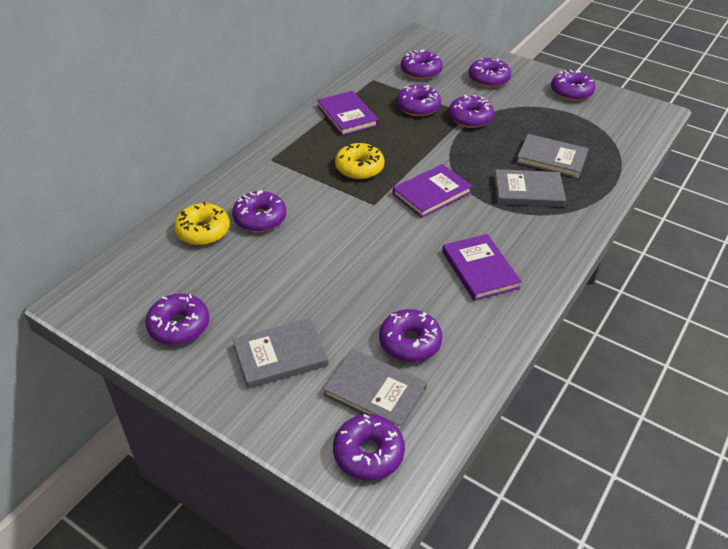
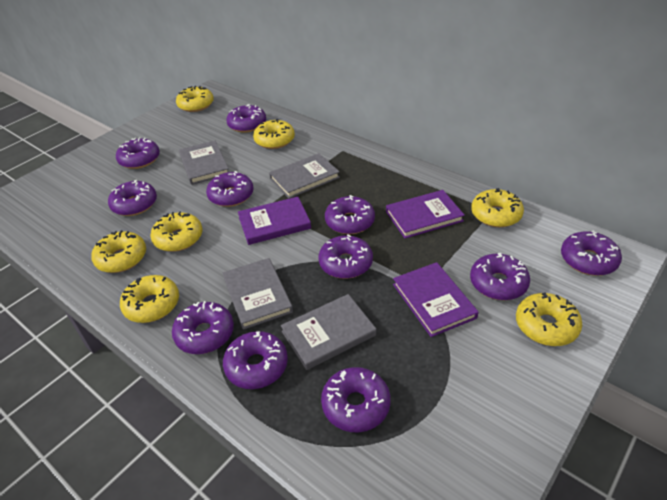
purple donut: 9 -> 11
yellow donut: 2 -> 7

